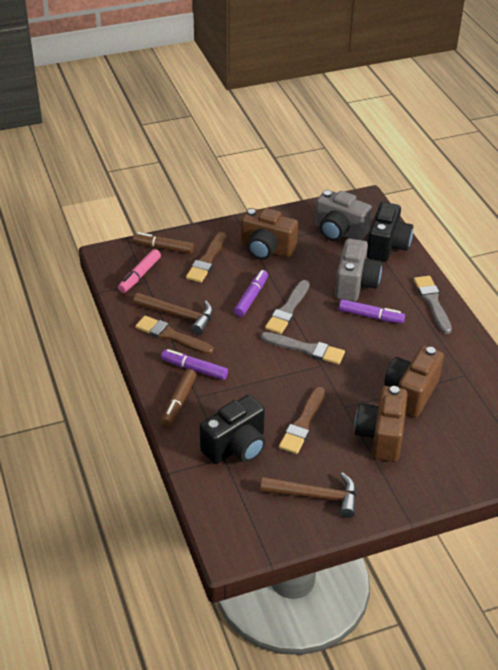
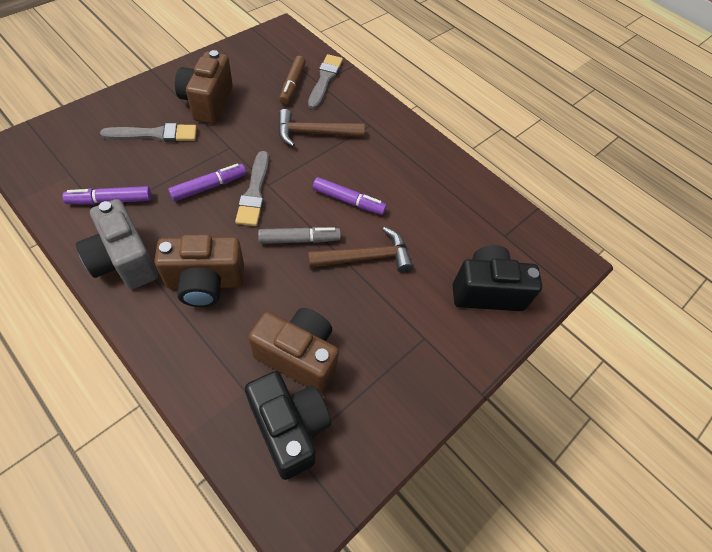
brown brush: 3 -> 0
brown marker: 2 -> 1
grey camera: 2 -> 1
grey marker: 0 -> 1
pink marker: 1 -> 0

